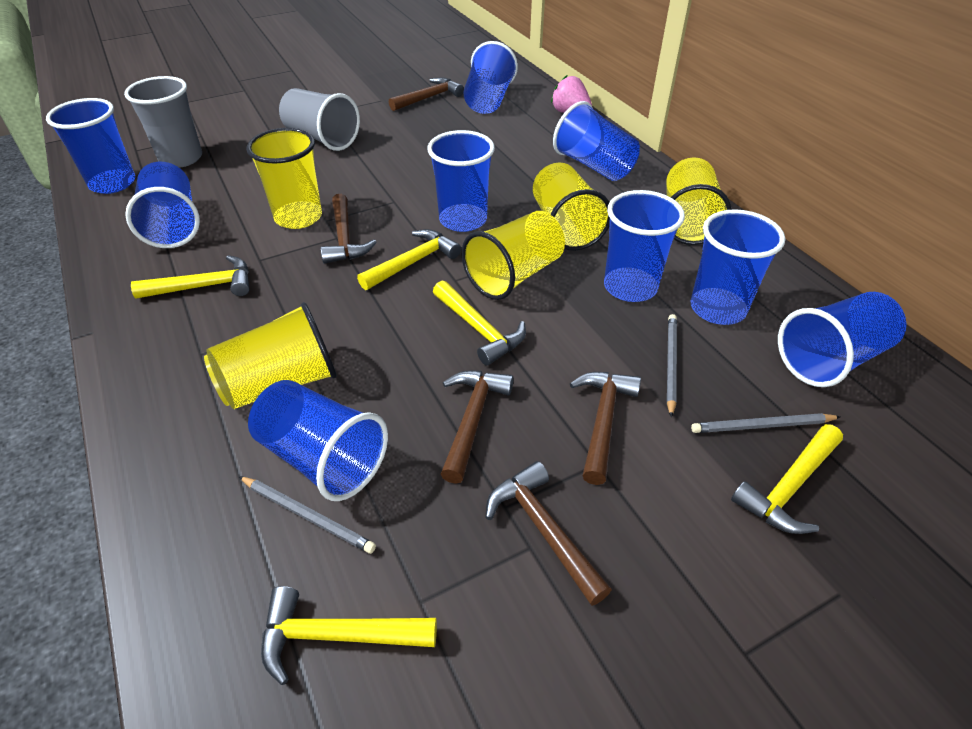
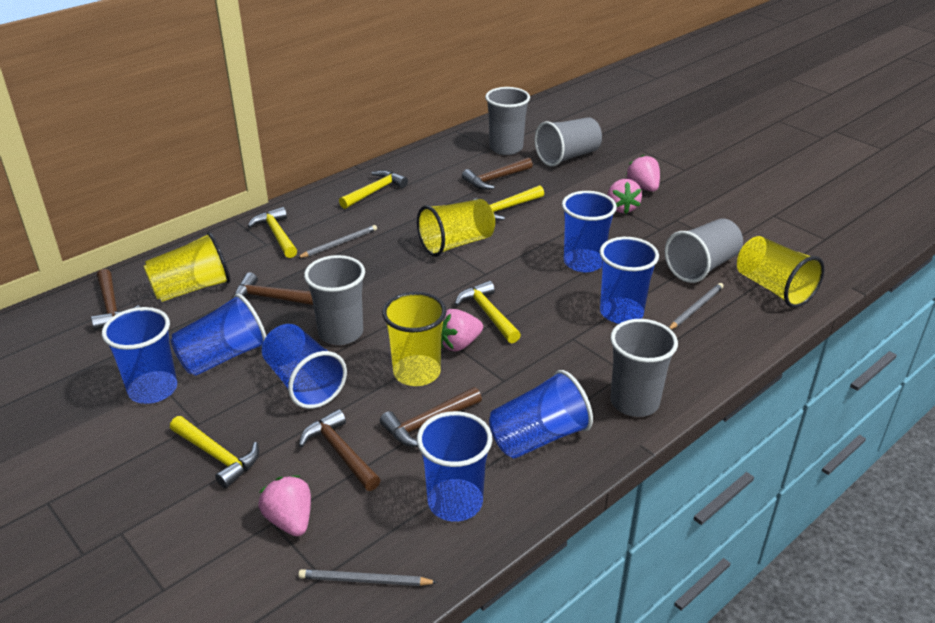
blue cup: 9 -> 7
grey cup: 2 -> 5
pink strawberry: 1 -> 4
yellow cup: 5 -> 4

